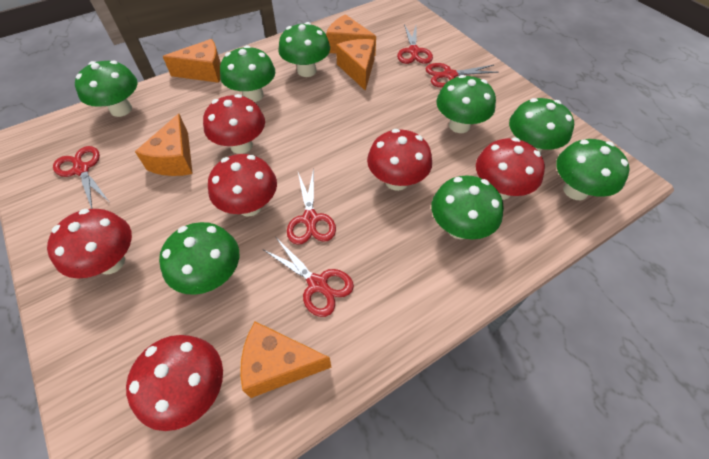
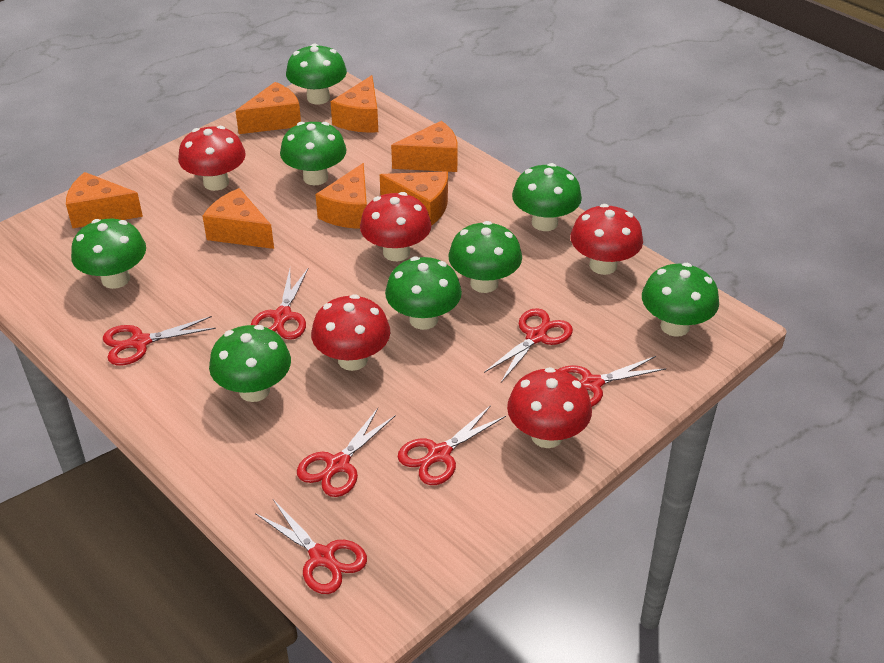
orange cheese: 5 -> 7
red mushroom: 6 -> 5
red scissors: 5 -> 7

